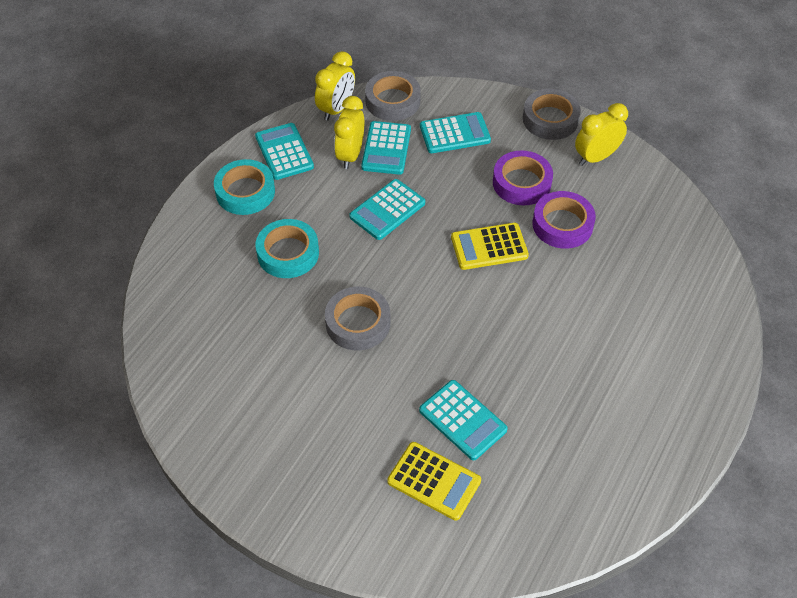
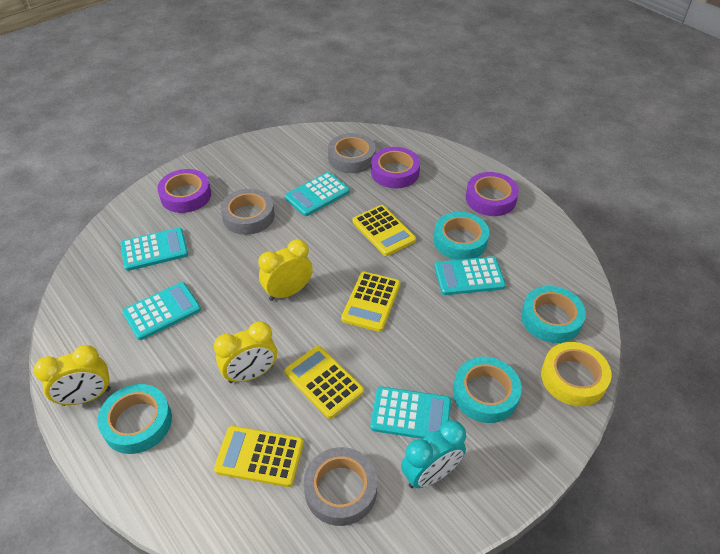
purple tape: 2 -> 3
turquoise clock: 0 -> 1
turquoise tape: 2 -> 4
yellow calculator: 2 -> 4
yellow tape: 0 -> 1

